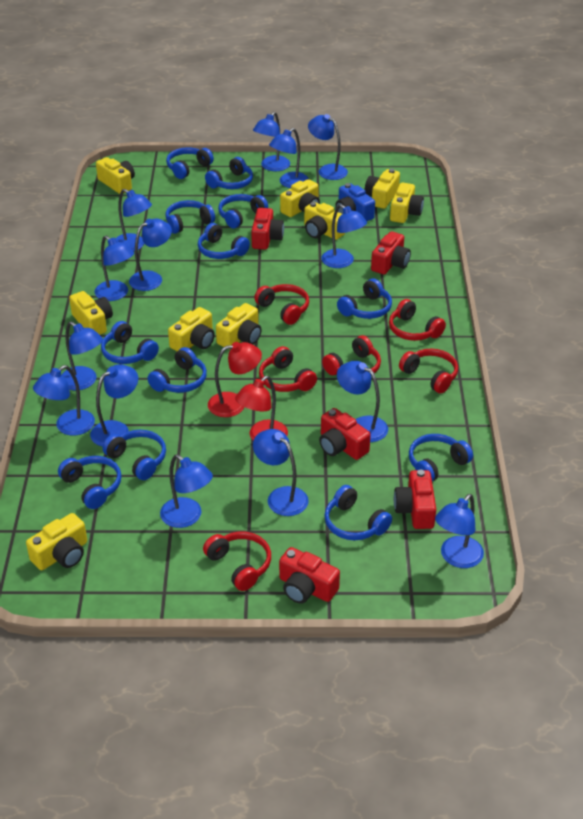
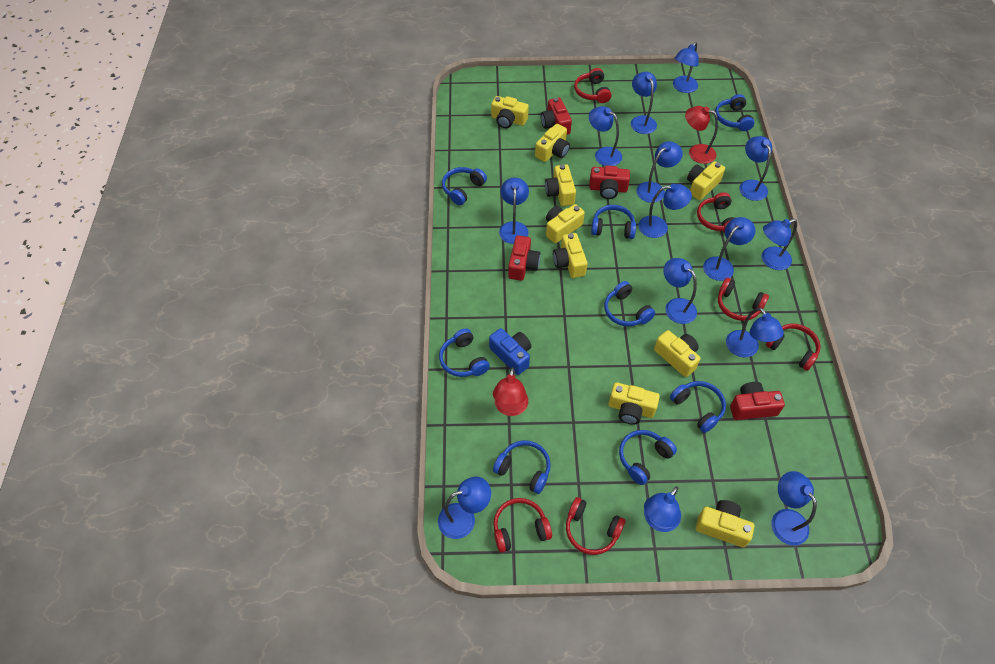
blue headphones: 12 -> 8
red camera: 5 -> 4

